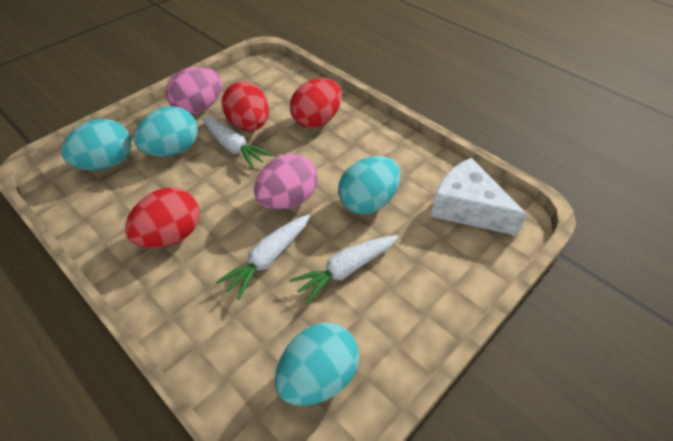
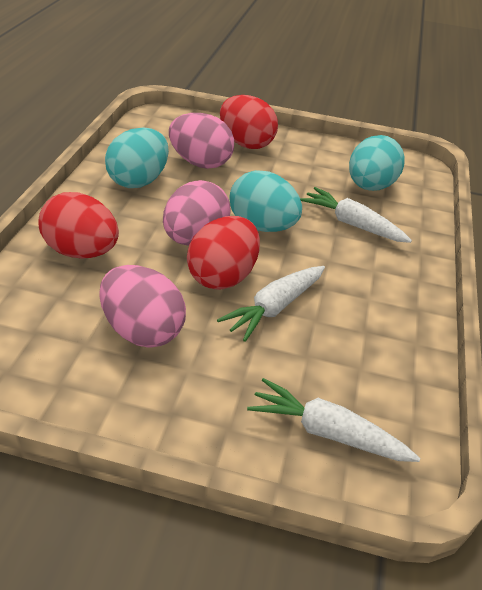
pink egg: 2 -> 3
turquoise egg: 4 -> 3
white cheese: 1 -> 0

